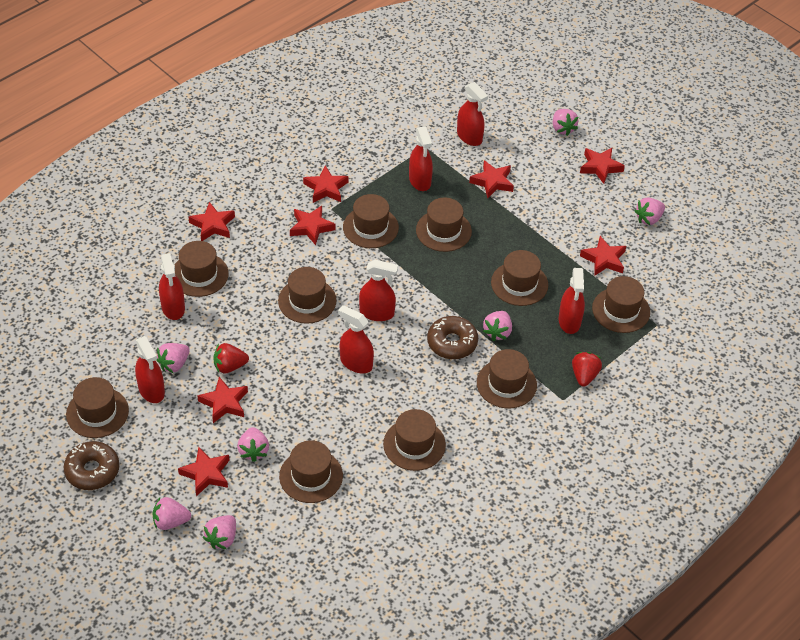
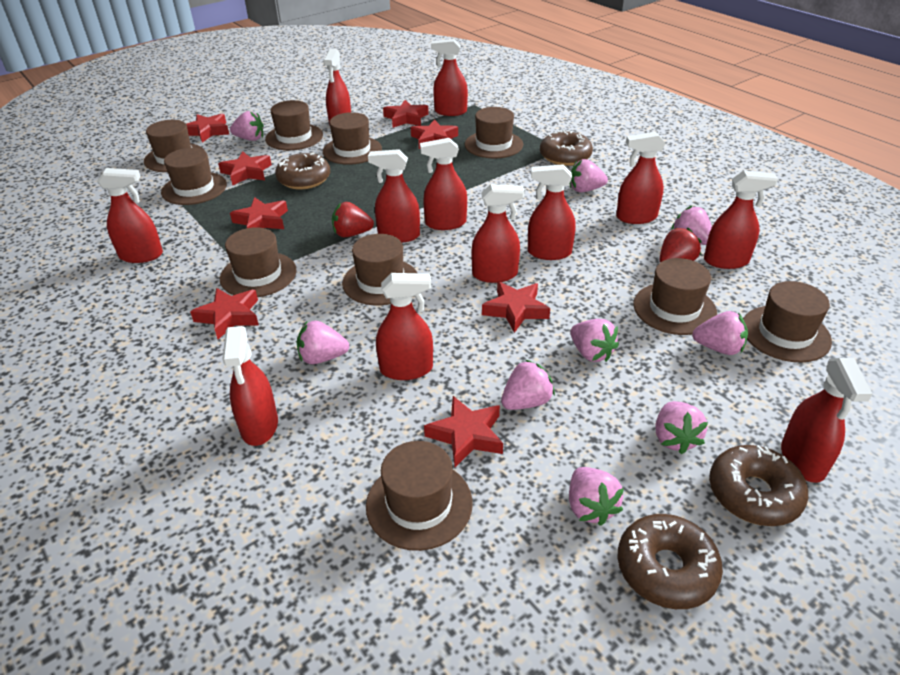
brown donut: 2 -> 4
pink strawberry: 7 -> 9
red spray bottle: 7 -> 12

